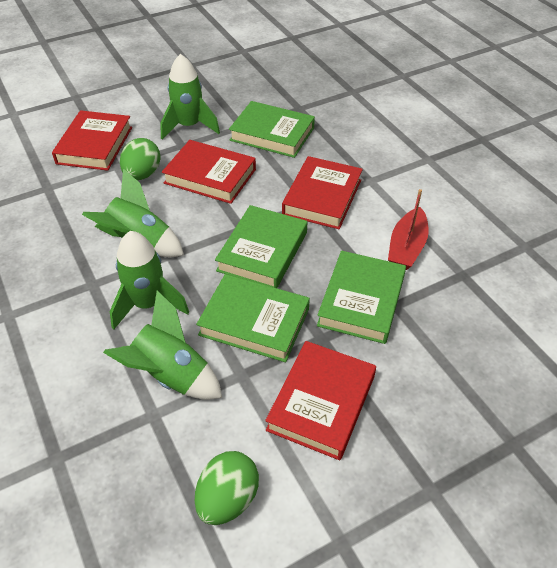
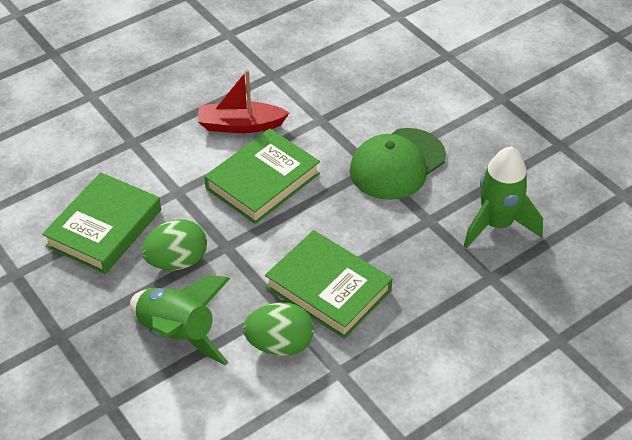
green book: 4 -> 3
green cap: 0 -> 1
green rocket: 4 -> 2
red book: 4 -> 0

